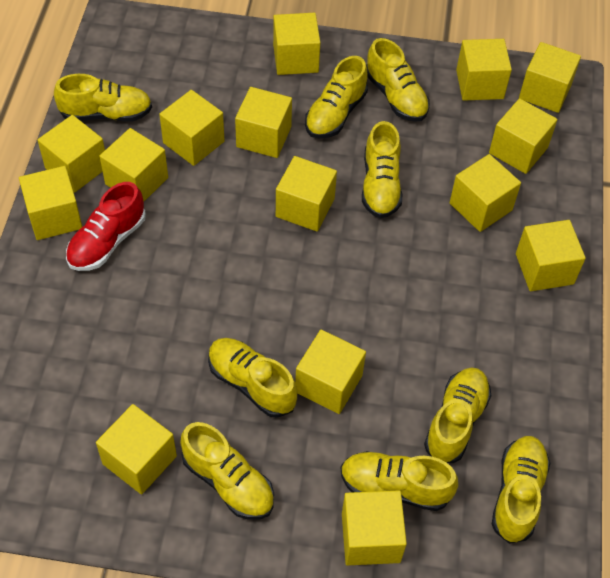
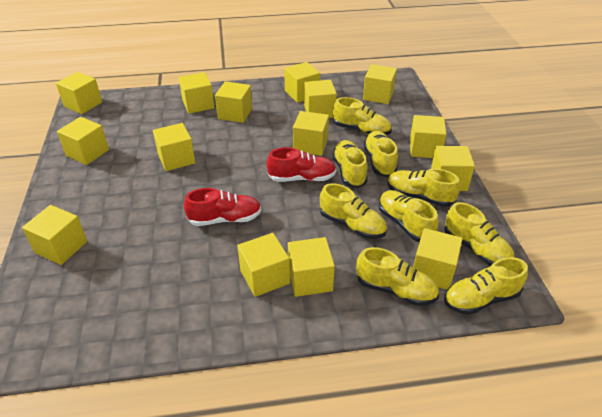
red shoe: 1 -> 2

